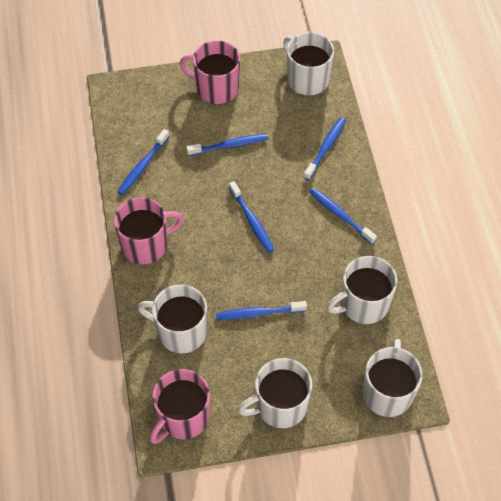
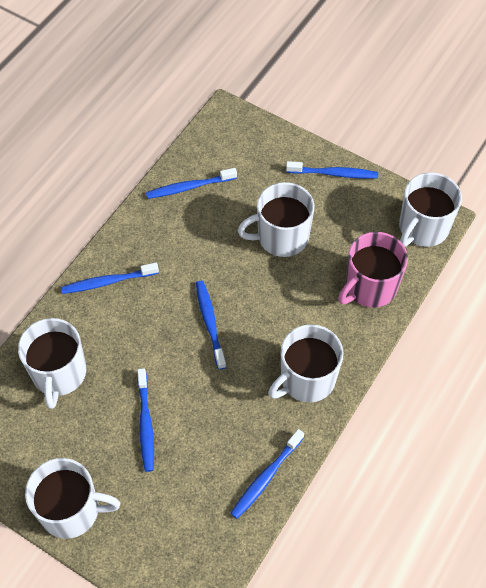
pink mug: 3 -> 1

